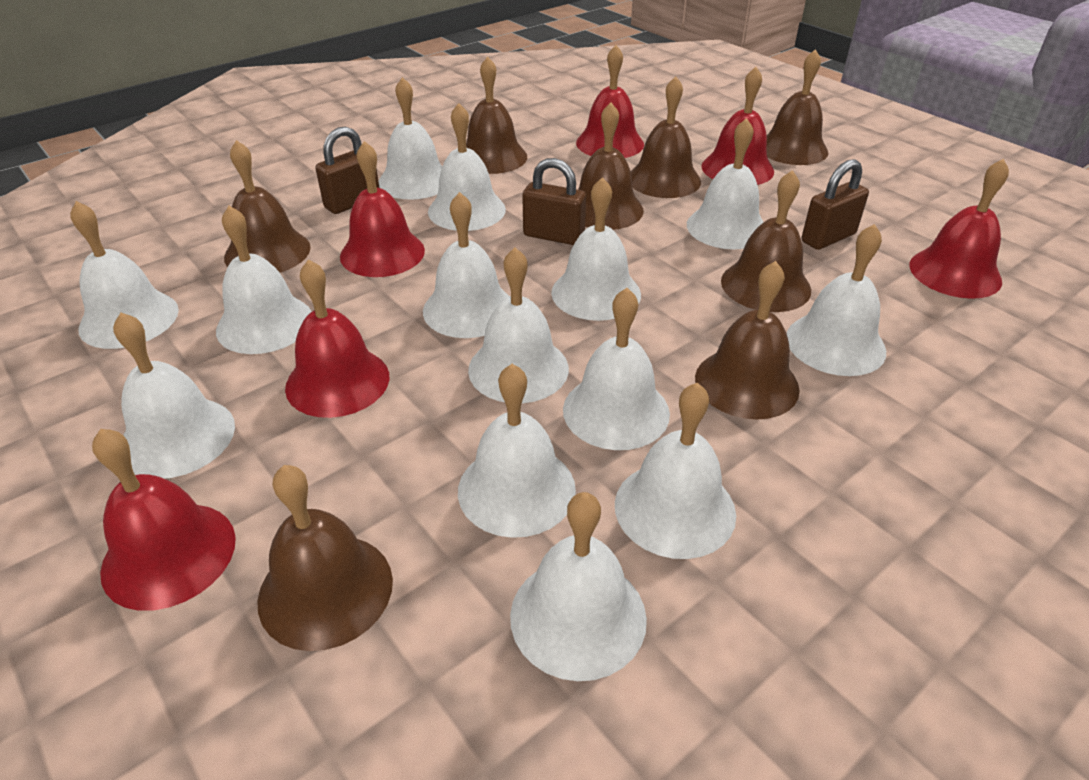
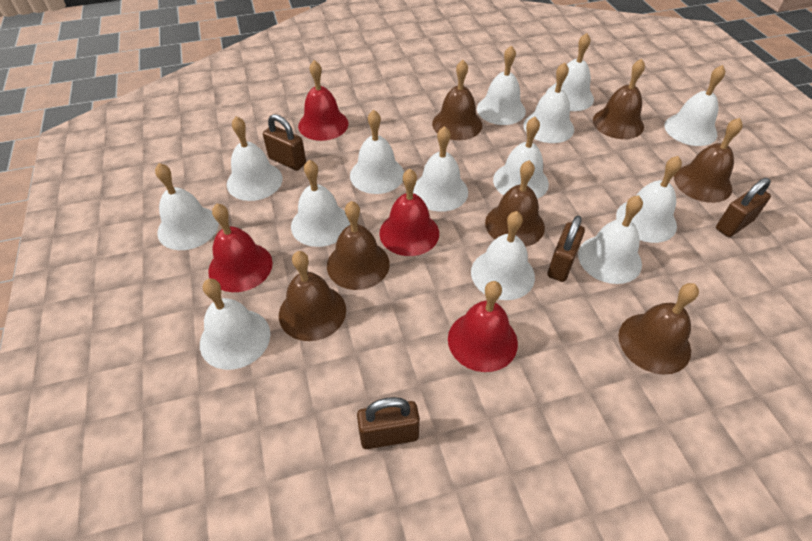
brown bell: 8 -> 7
brown padlock: 3 -> 4
red bell: 6 -> 4

